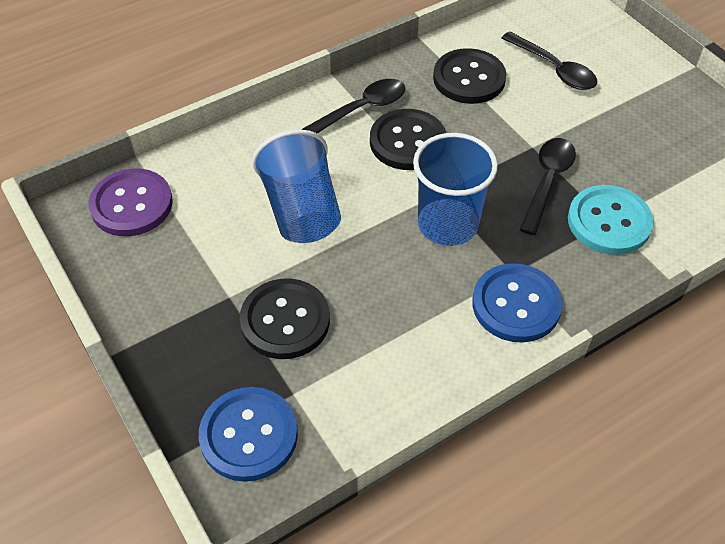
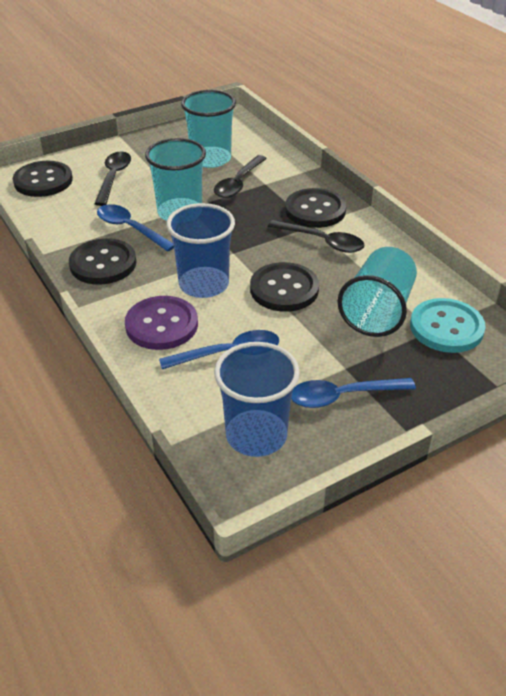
black button: 3 -> 4
blue button: 2 -> 0
blue spoon: 0 -> 3
turquoise cup: 0 -> 3

